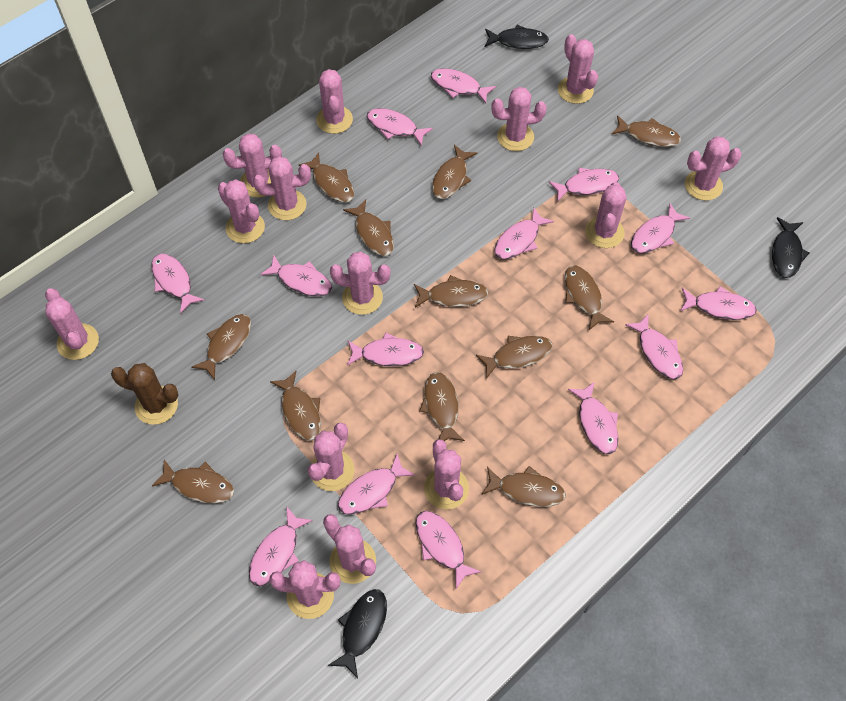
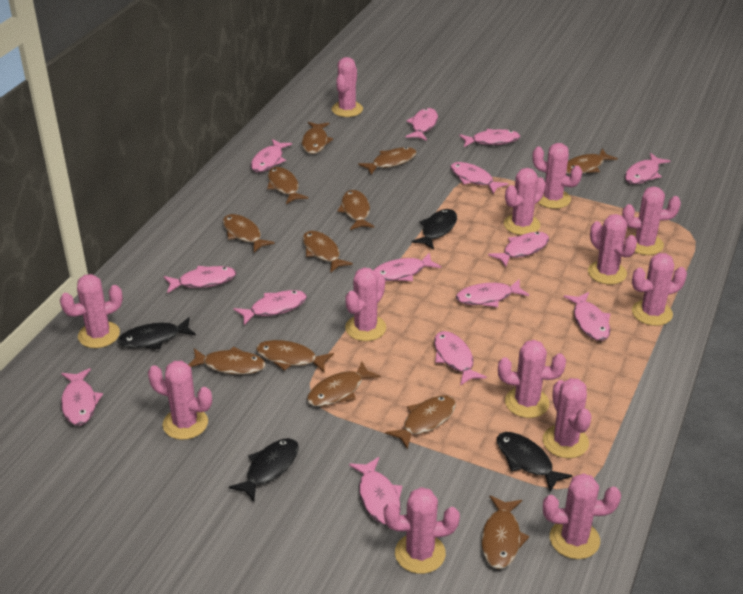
black fish: 3 -> 4
brown cactus: 1 -> 0
pink cactus: 14 -> 13

